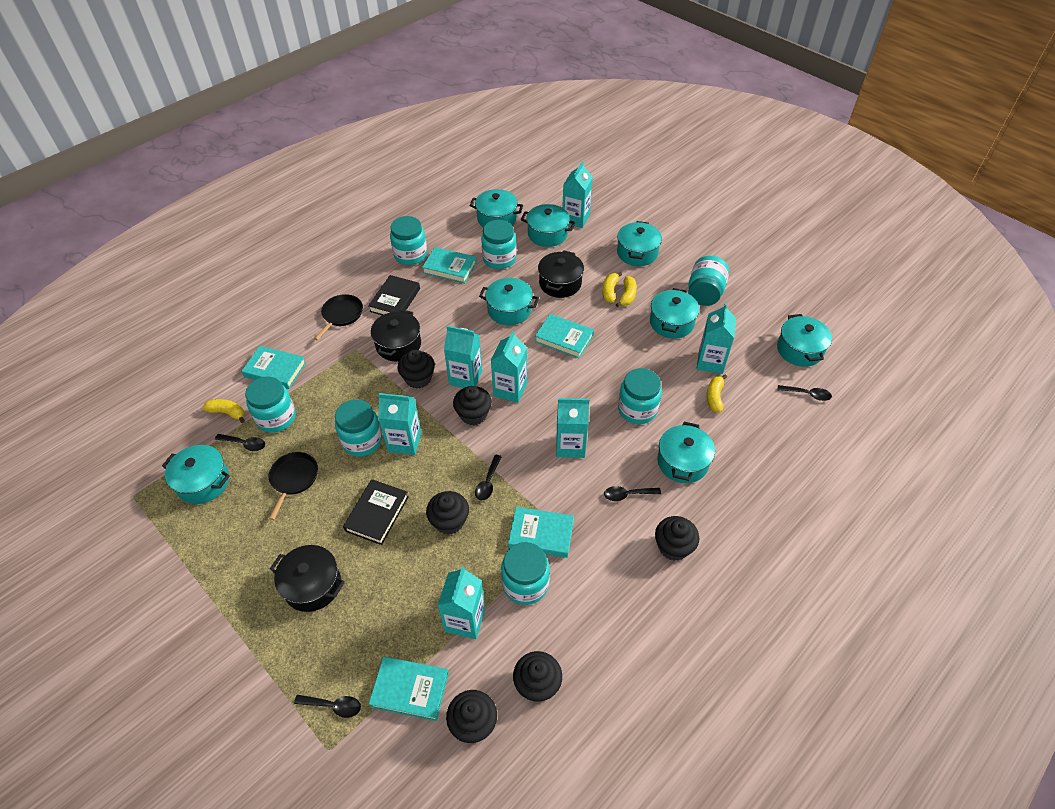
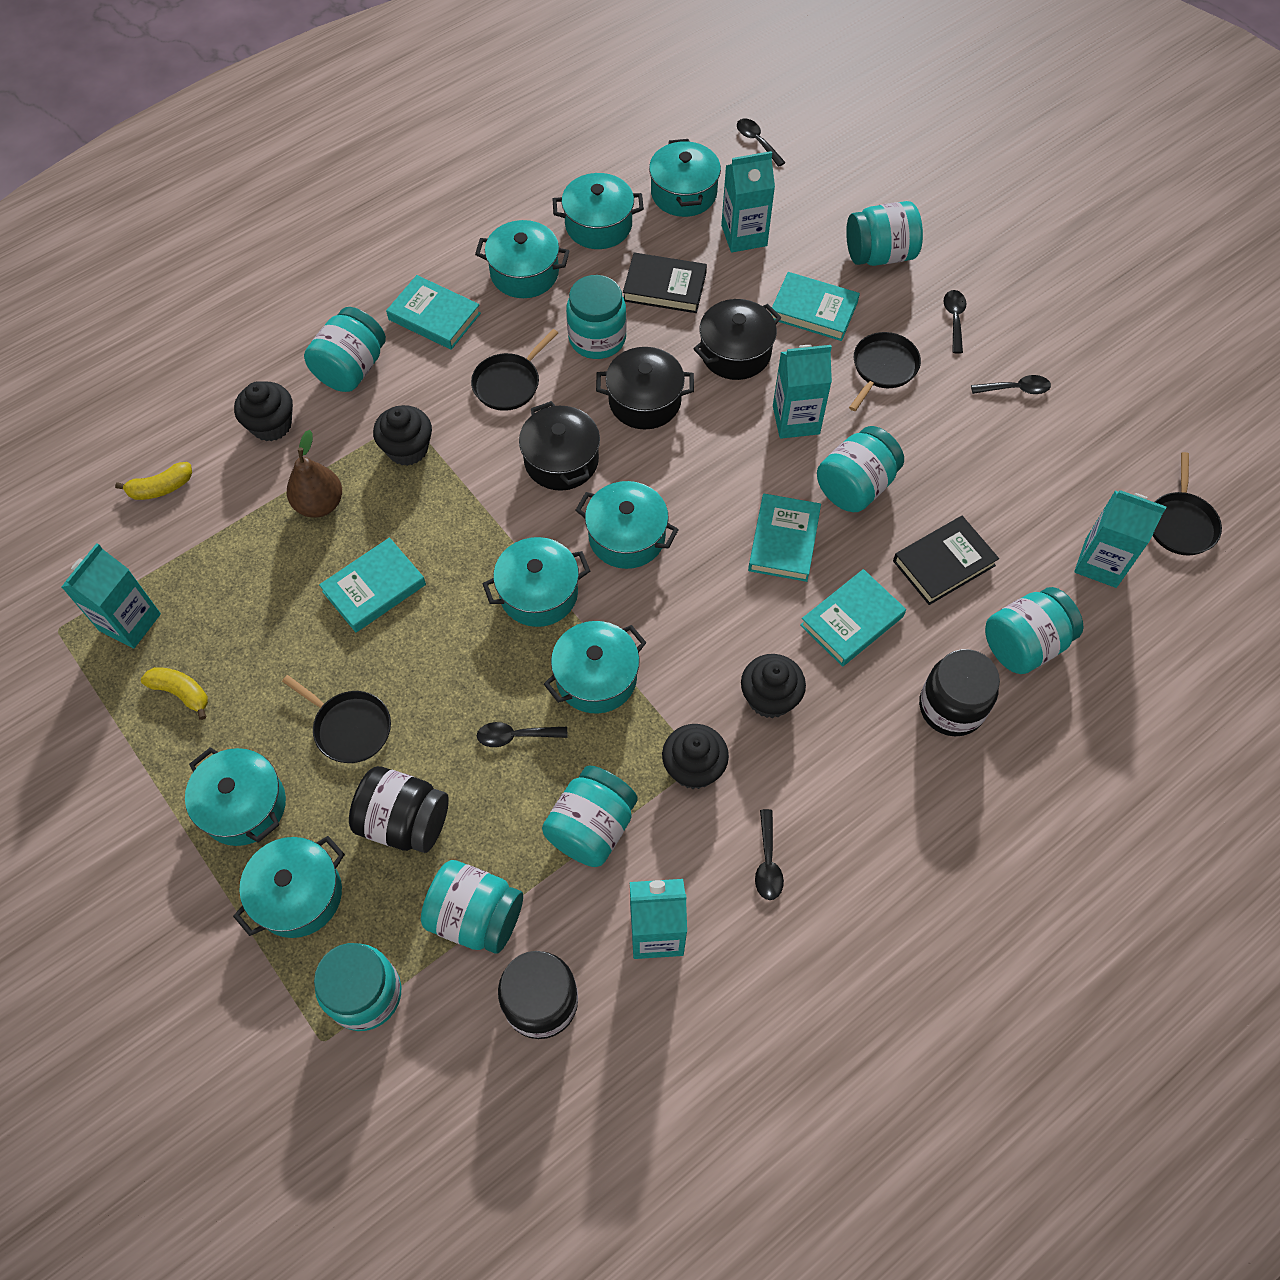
black cupcake: 6 -> 4
black jar: 0 -> 3
black pan: 2 -> 4
brown pear: 0 -> 1
turquoise carton: 7 -> 5
turquoise jar: 7 -> 8
yellow banana: 4 -> 2

